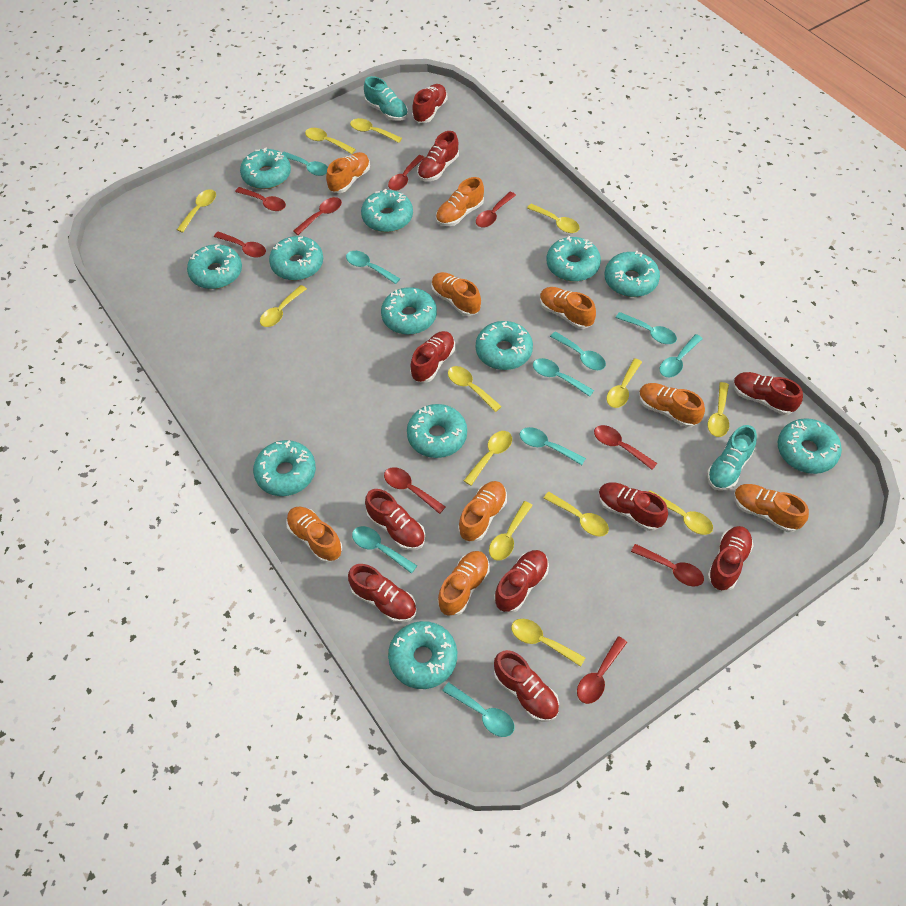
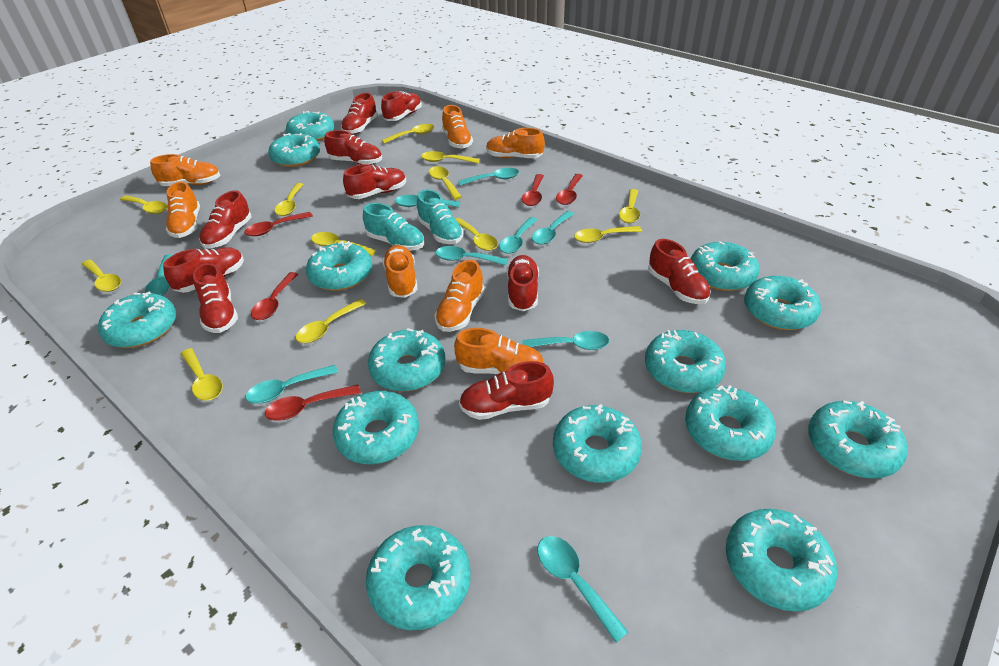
orange shoe: 9 -> 7
red spoon: 9 -> 5
turquoise donut: 12 -> 14
yellow spoon: 13 -> 12

